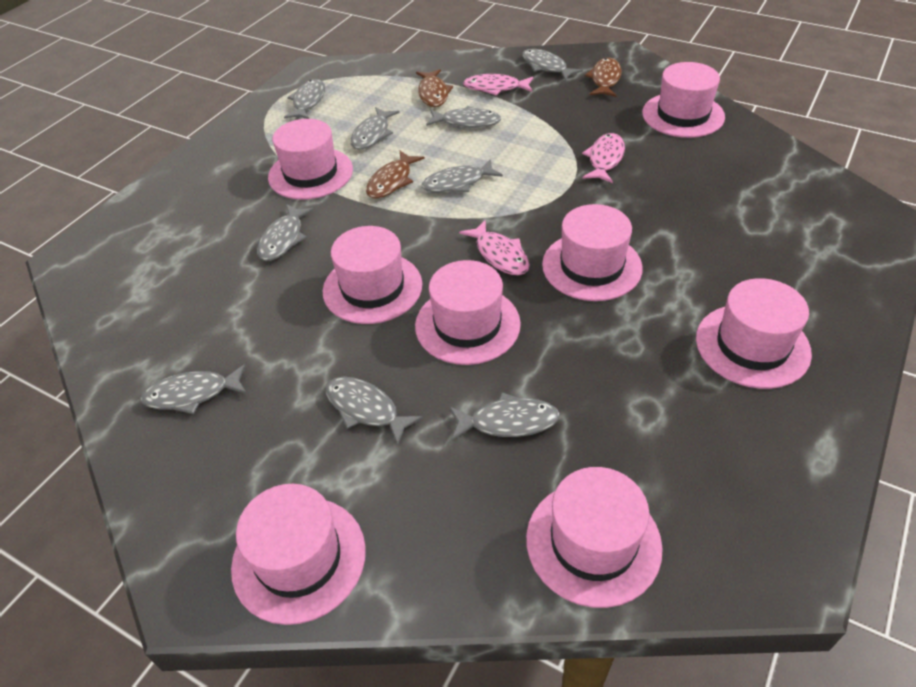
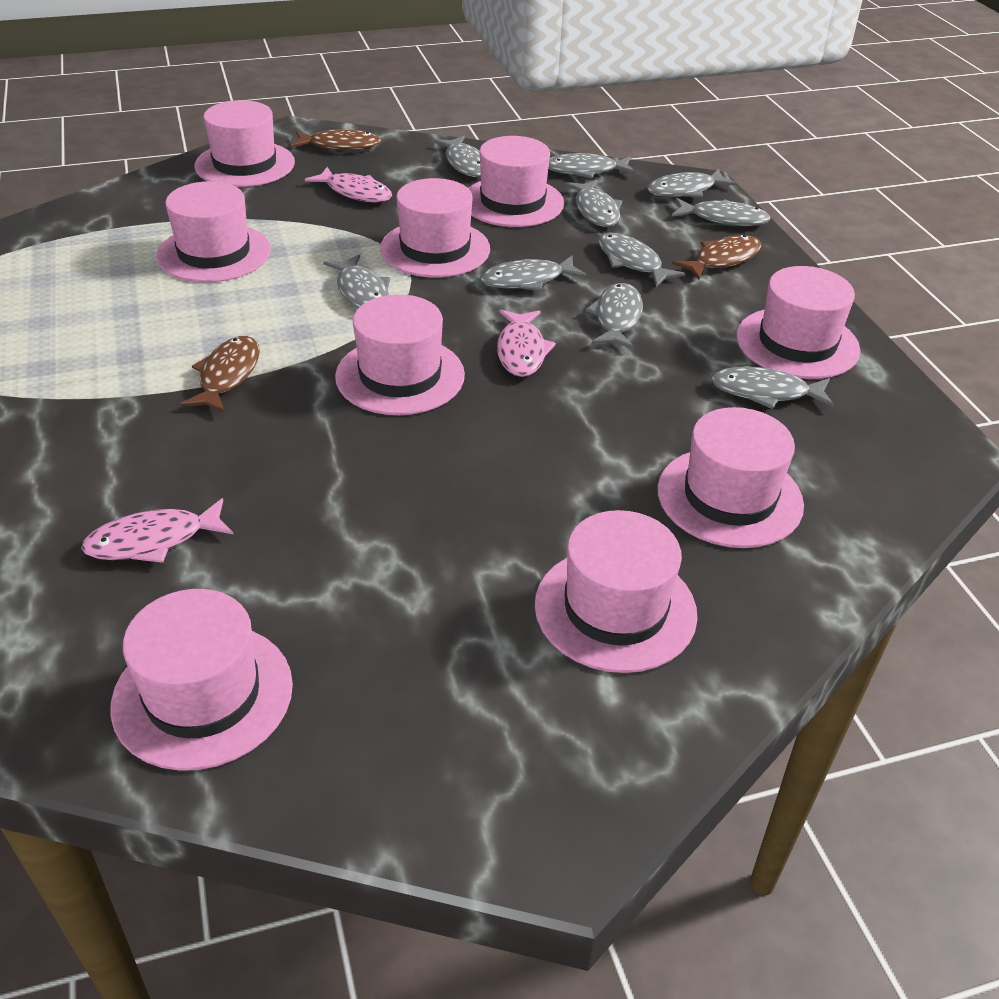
grey fish: 9 -> 10
pink hat: 8 -> 9

